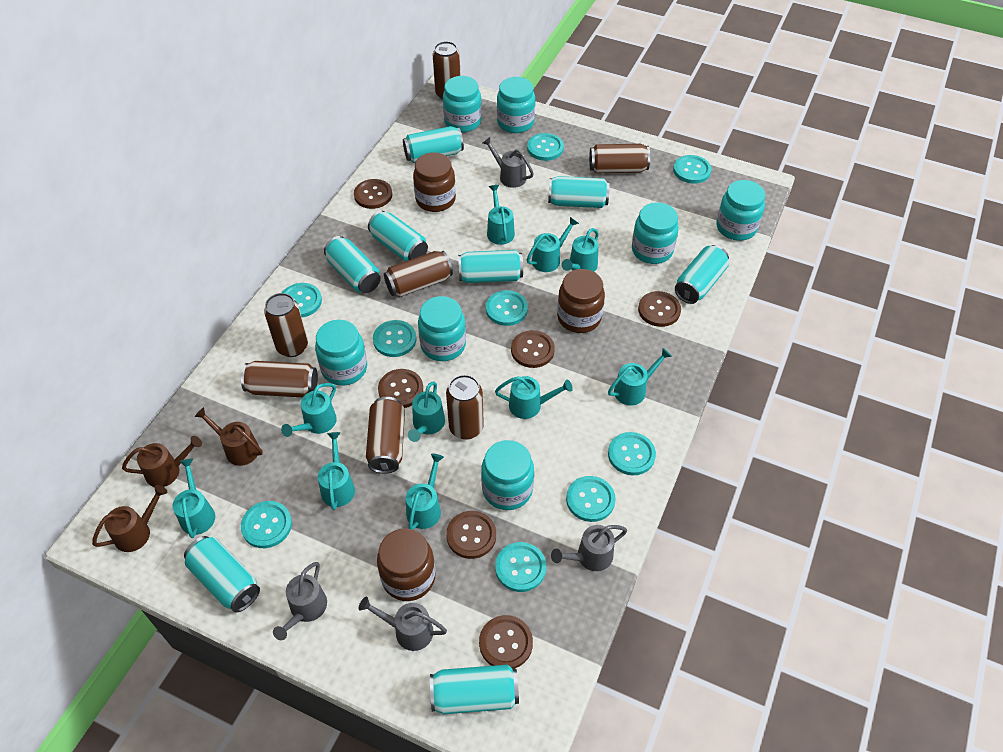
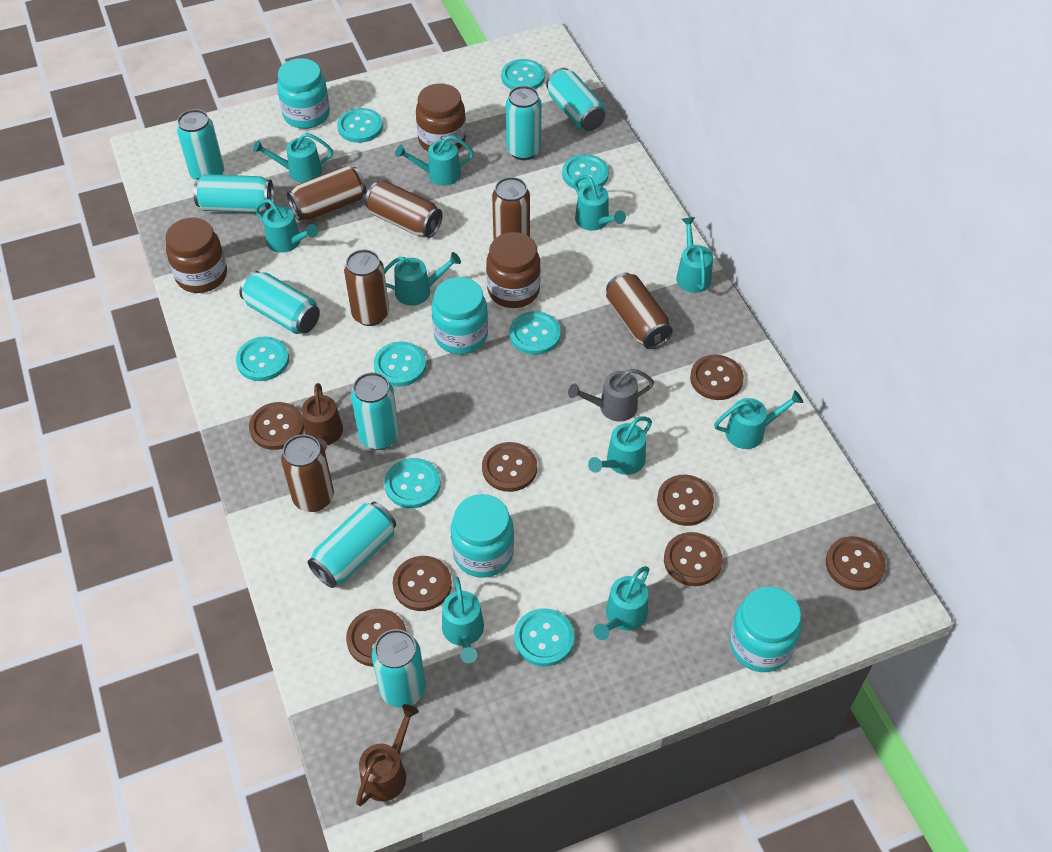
brown button: 6 -> 8
brown can: 7 -> 6
brown watering can: 3 -> 2
grey watering can: 4 -> 1
turquoise button: 9 -> 8
turquoise jar: 7 -> 4

